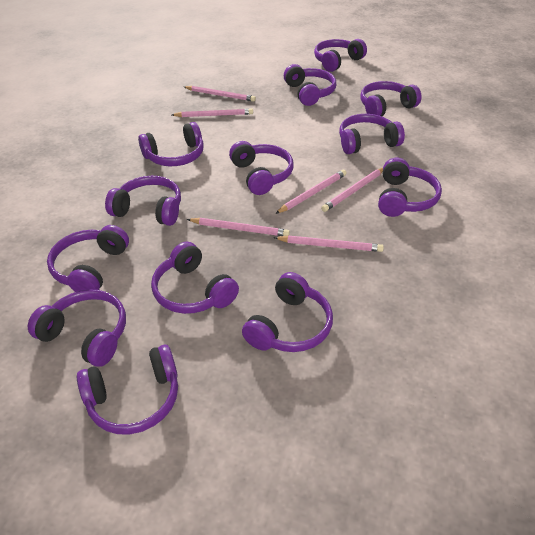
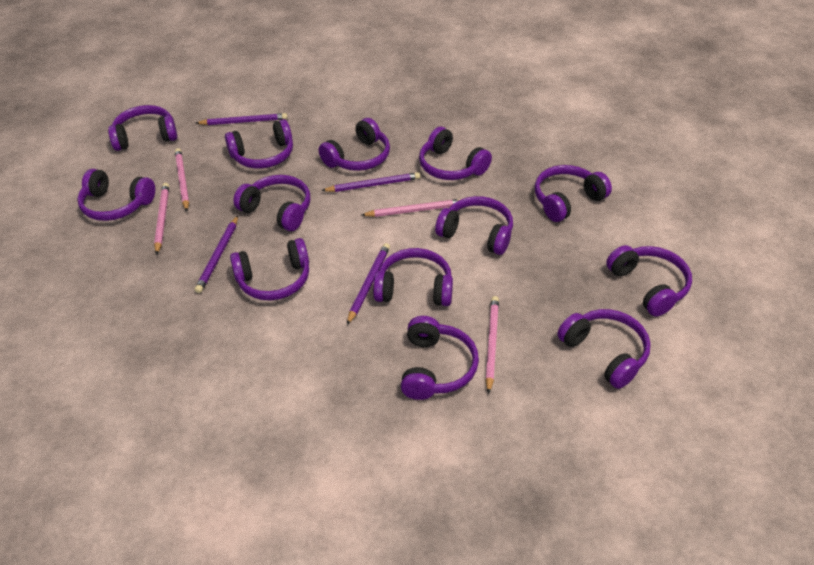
pink pencil: 6 -> 4
purple pencil: 0 -> 4

